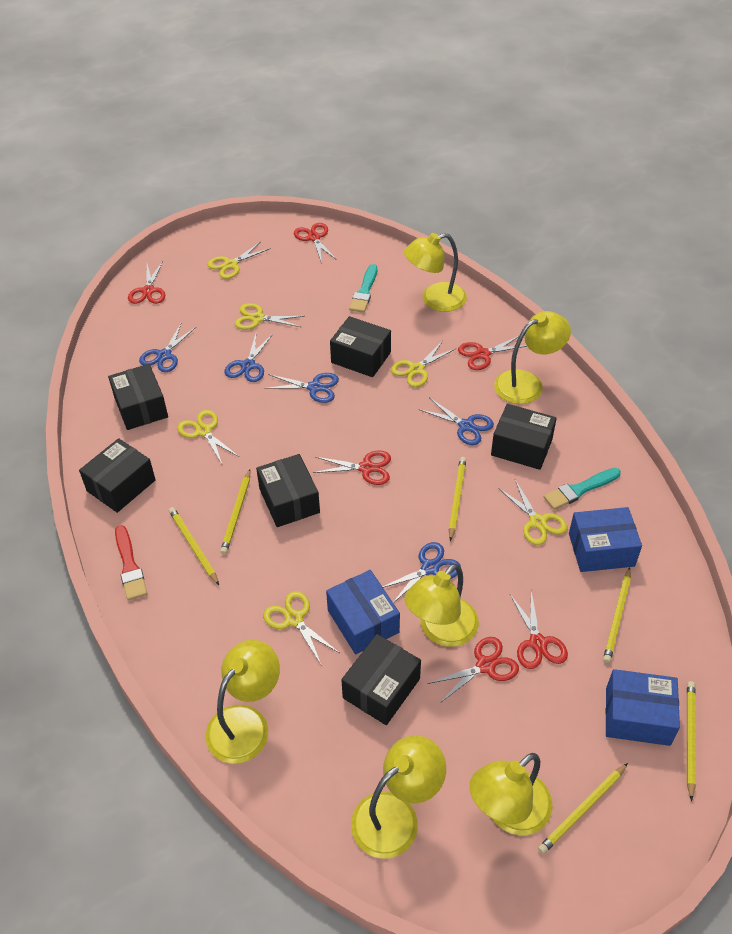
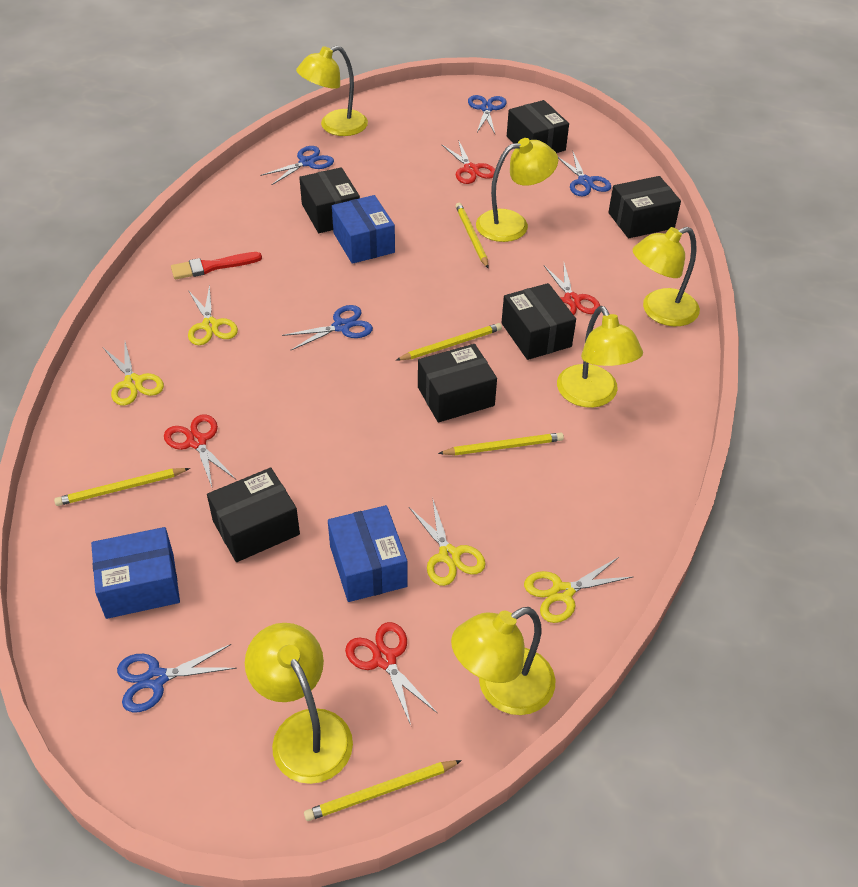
red scissors: 6 -> 4
turquoise brush: 2 -> 0
yellow pencil: 6 -> 5
yellow scissors: 6 -> 4

